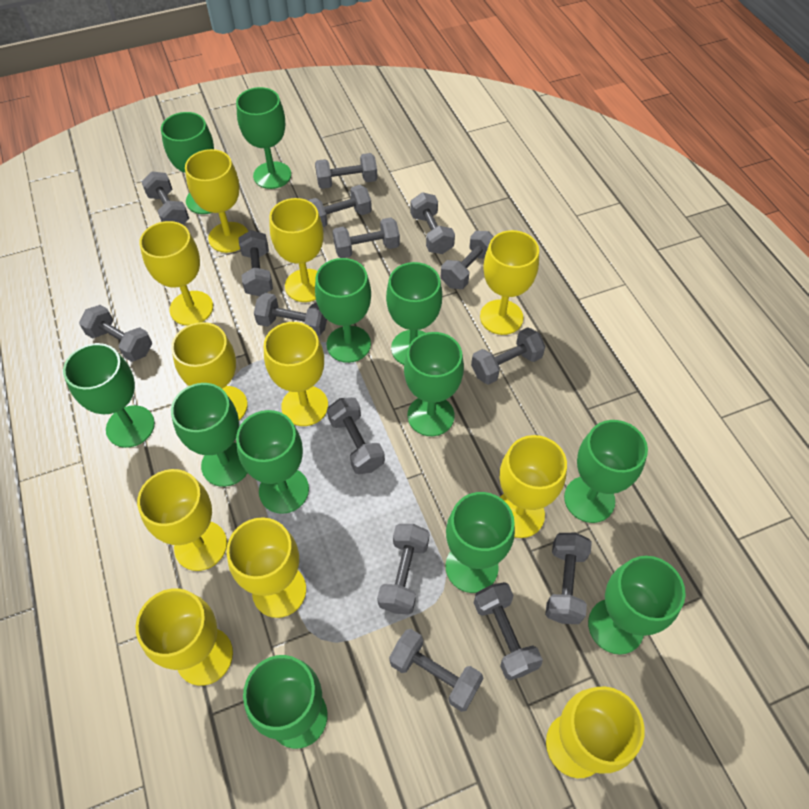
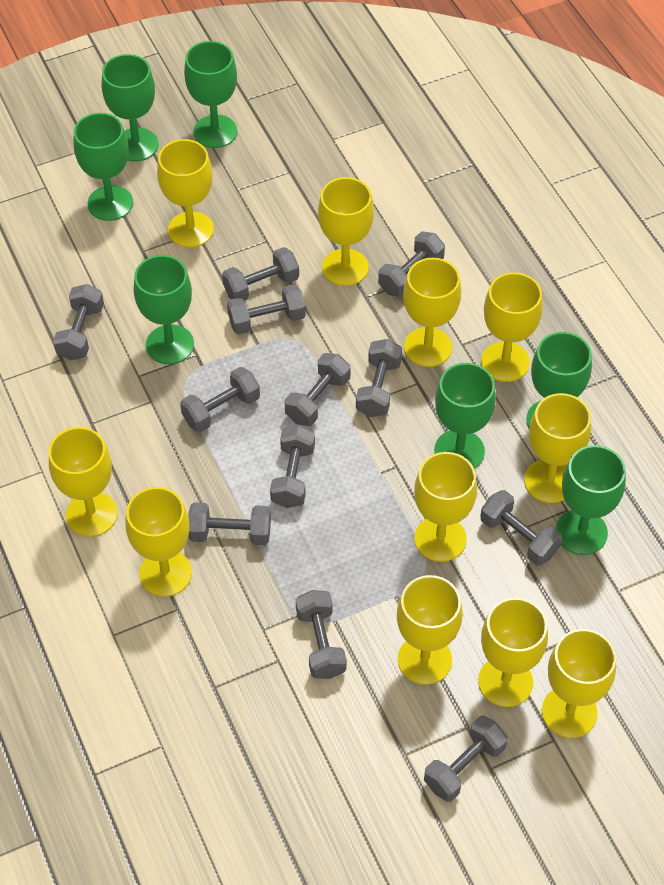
green goblet: 12 -> 7
grey dumbbell: 15 -> 12

